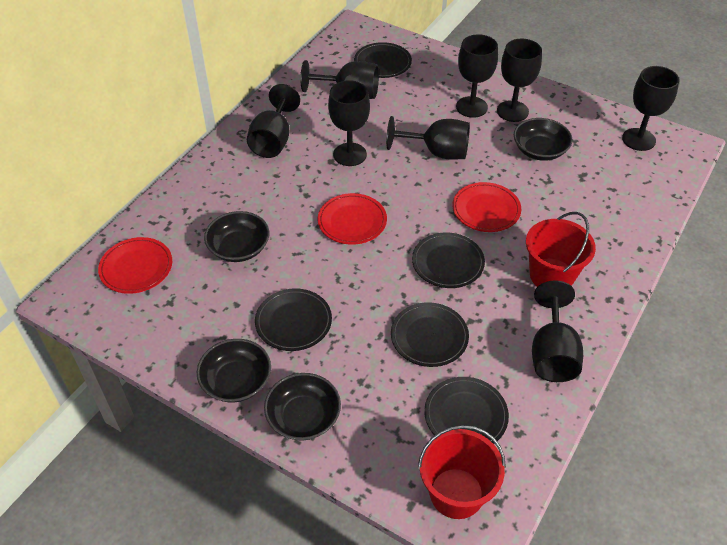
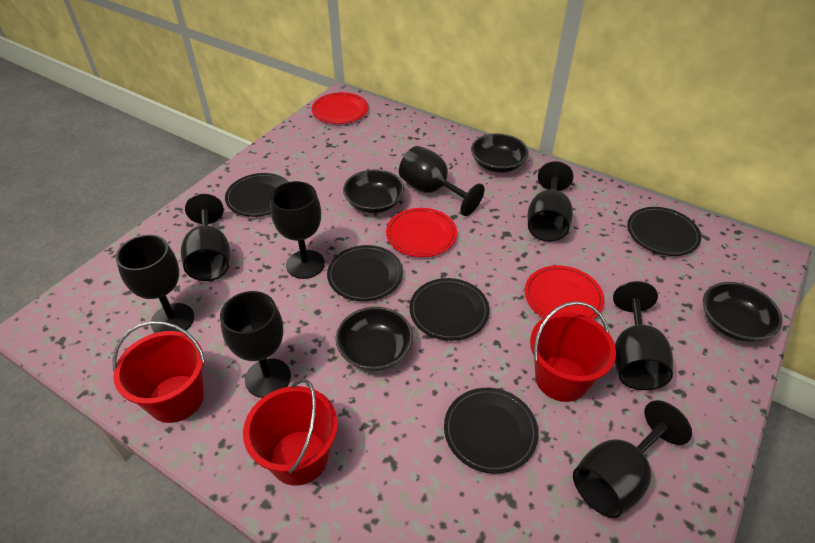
red bucket: 2 -> 3

